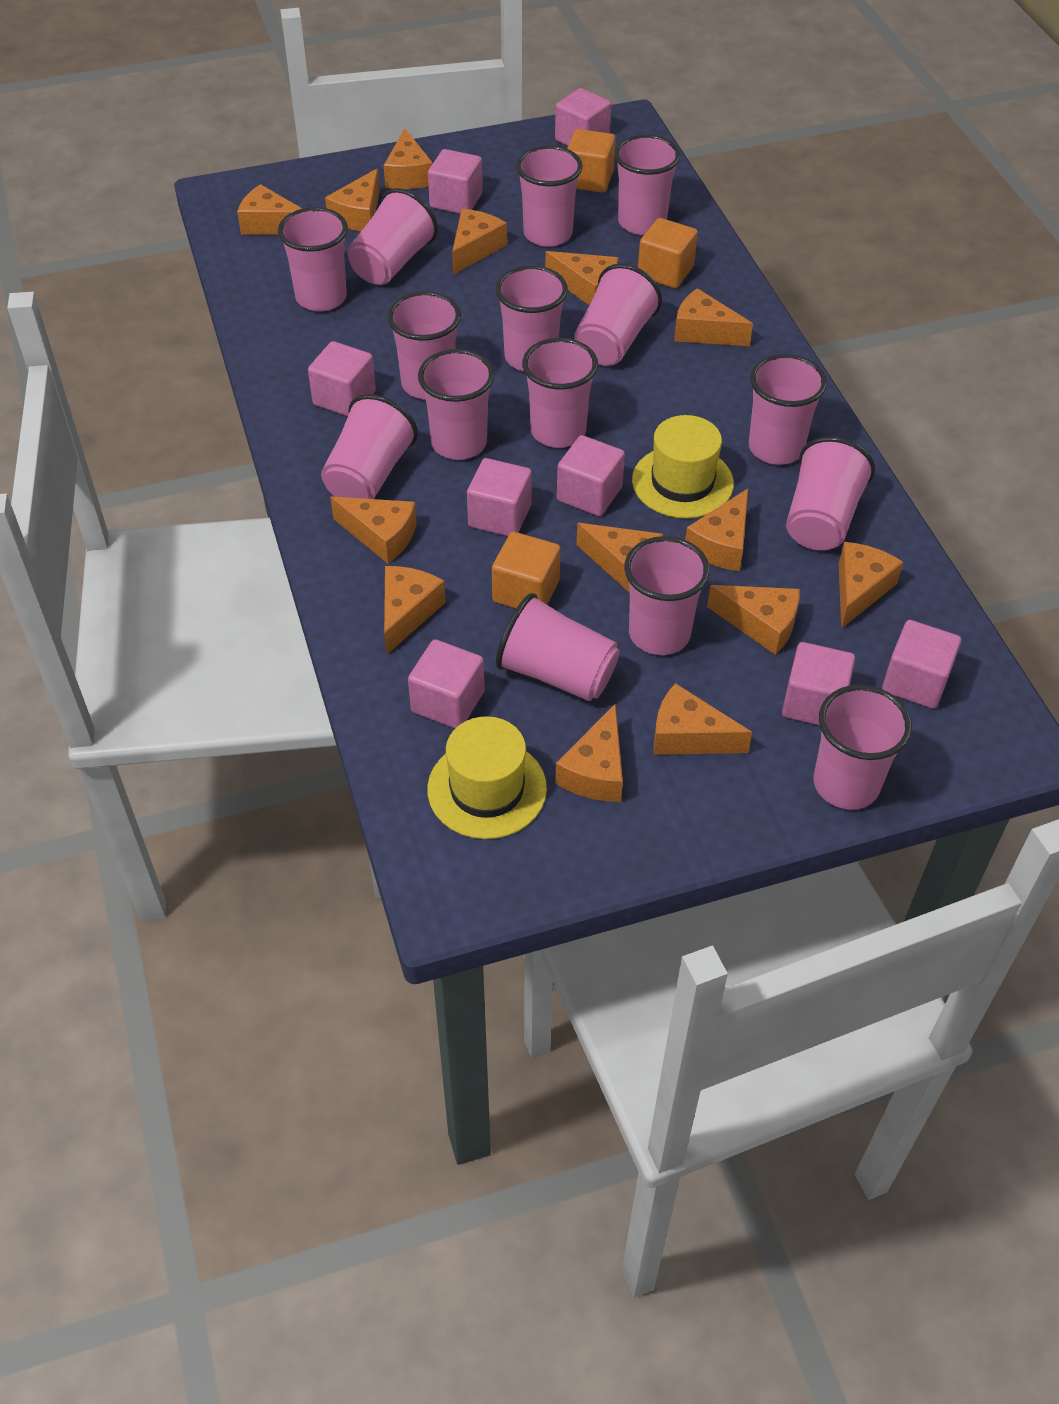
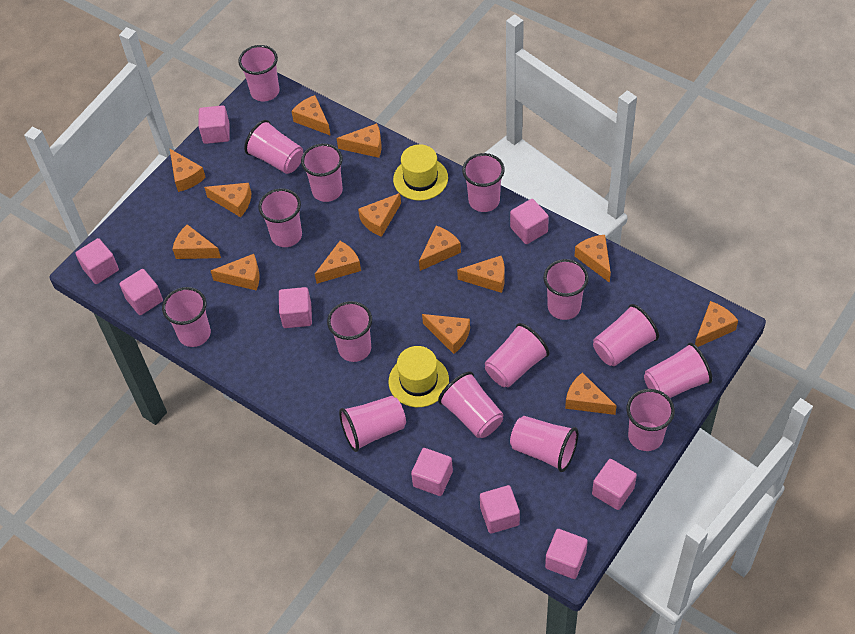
orange cube: 3 -> 0
pink cube: 8 -> 9

